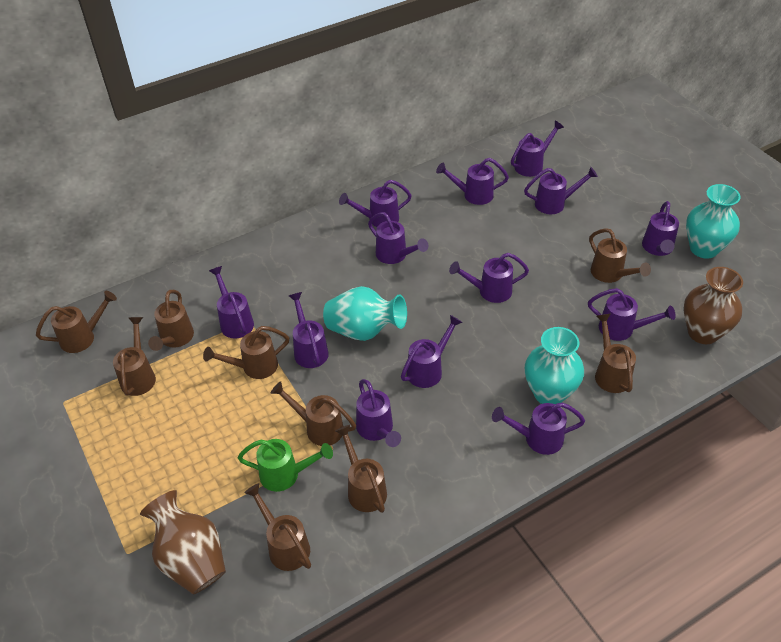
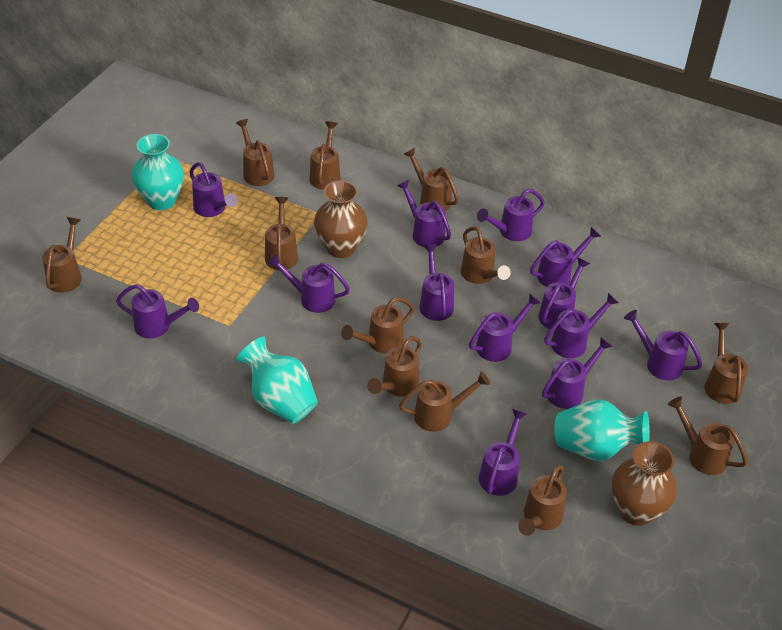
brown watering can: 9 -> 12
green watering can: 1 -> 0

